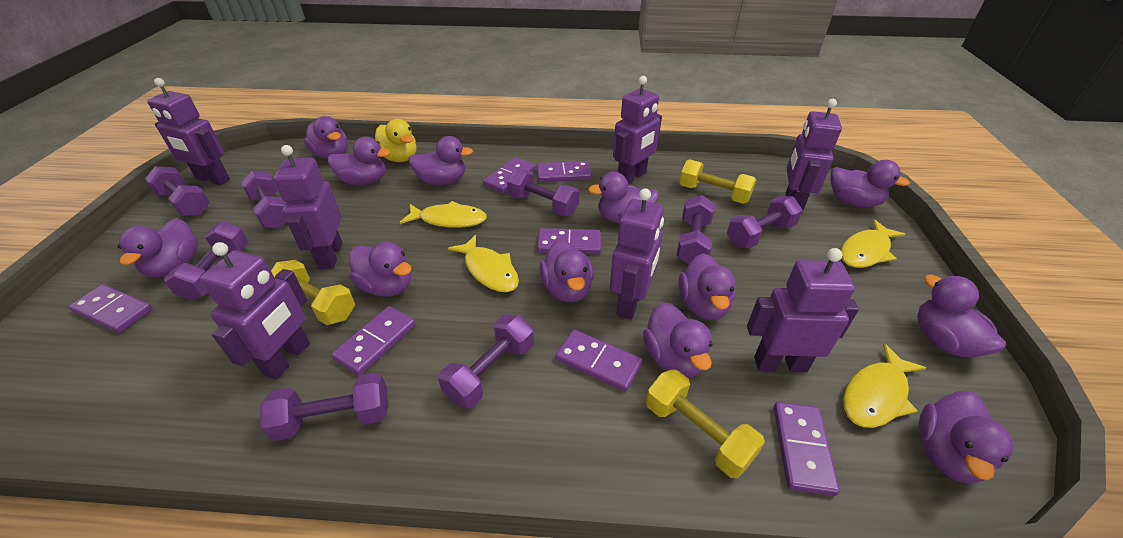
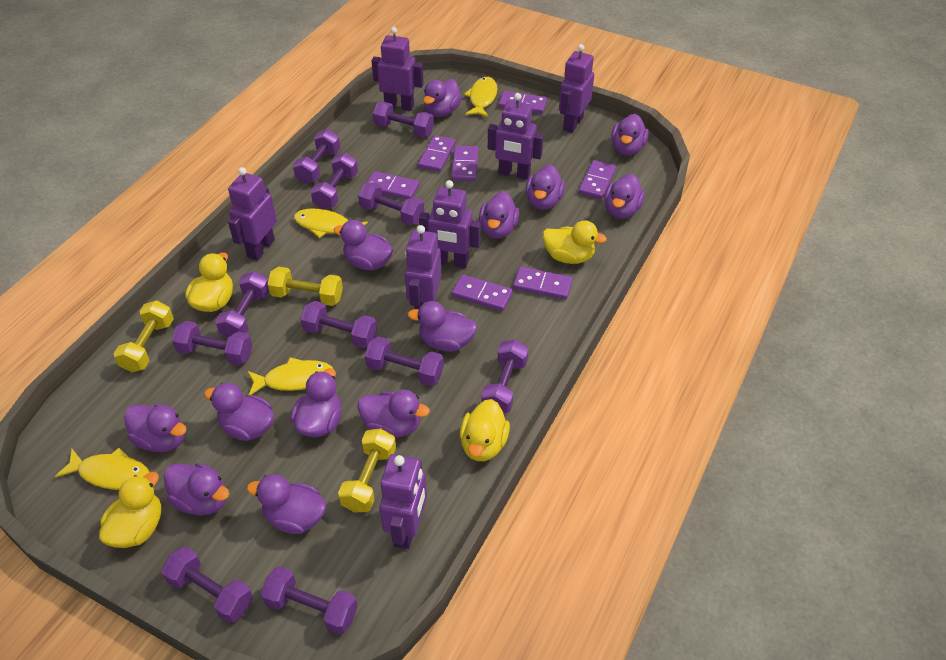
purple duck: 12 -> 13
purple dumbbell: 8 -> 11
yellow duck: 1 -> 4

